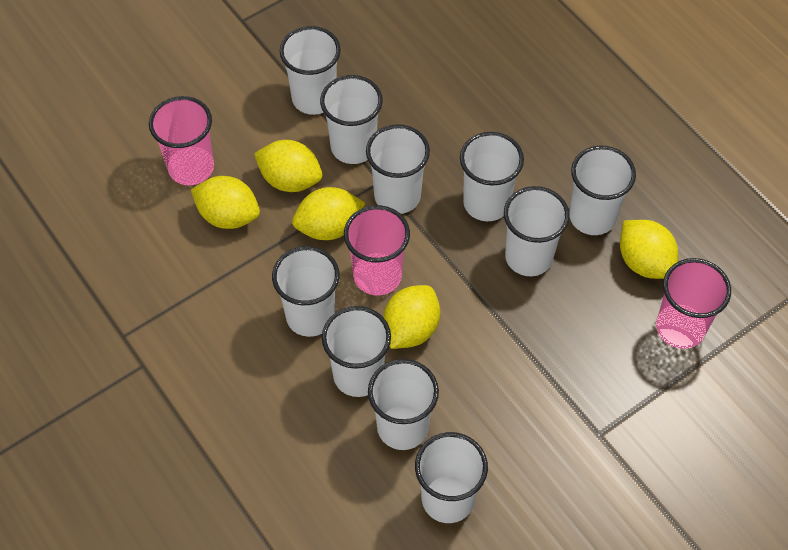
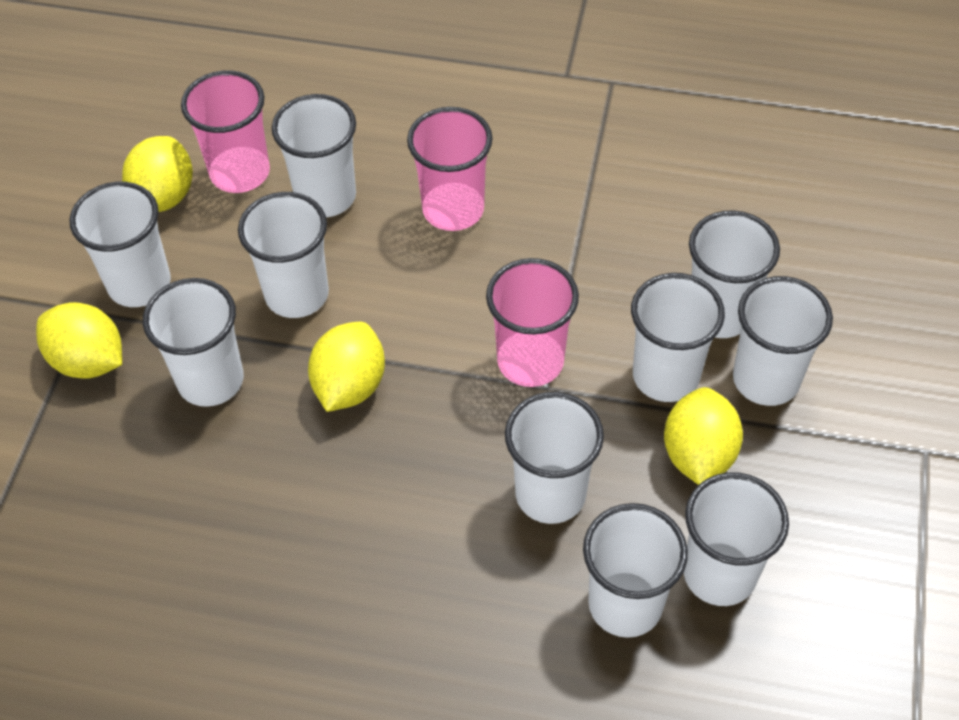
yellow lemon: 5 -> 4

